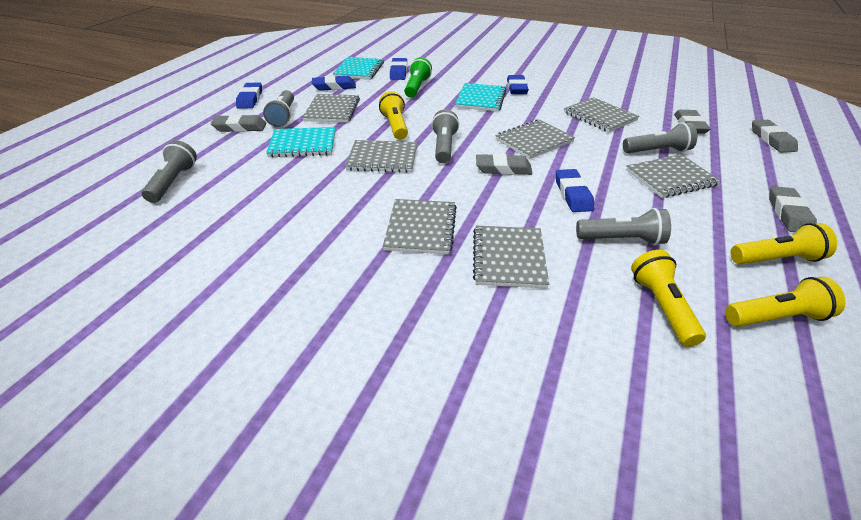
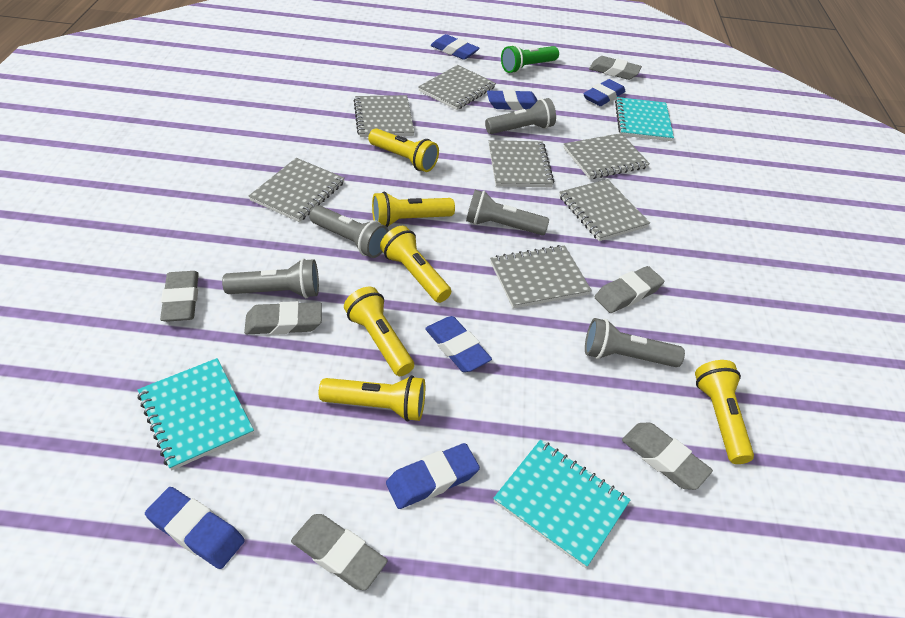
blue eraser: 5 -> 6
grey eraser: 5 -> 6
yellow flashlight: 4 -> 6

